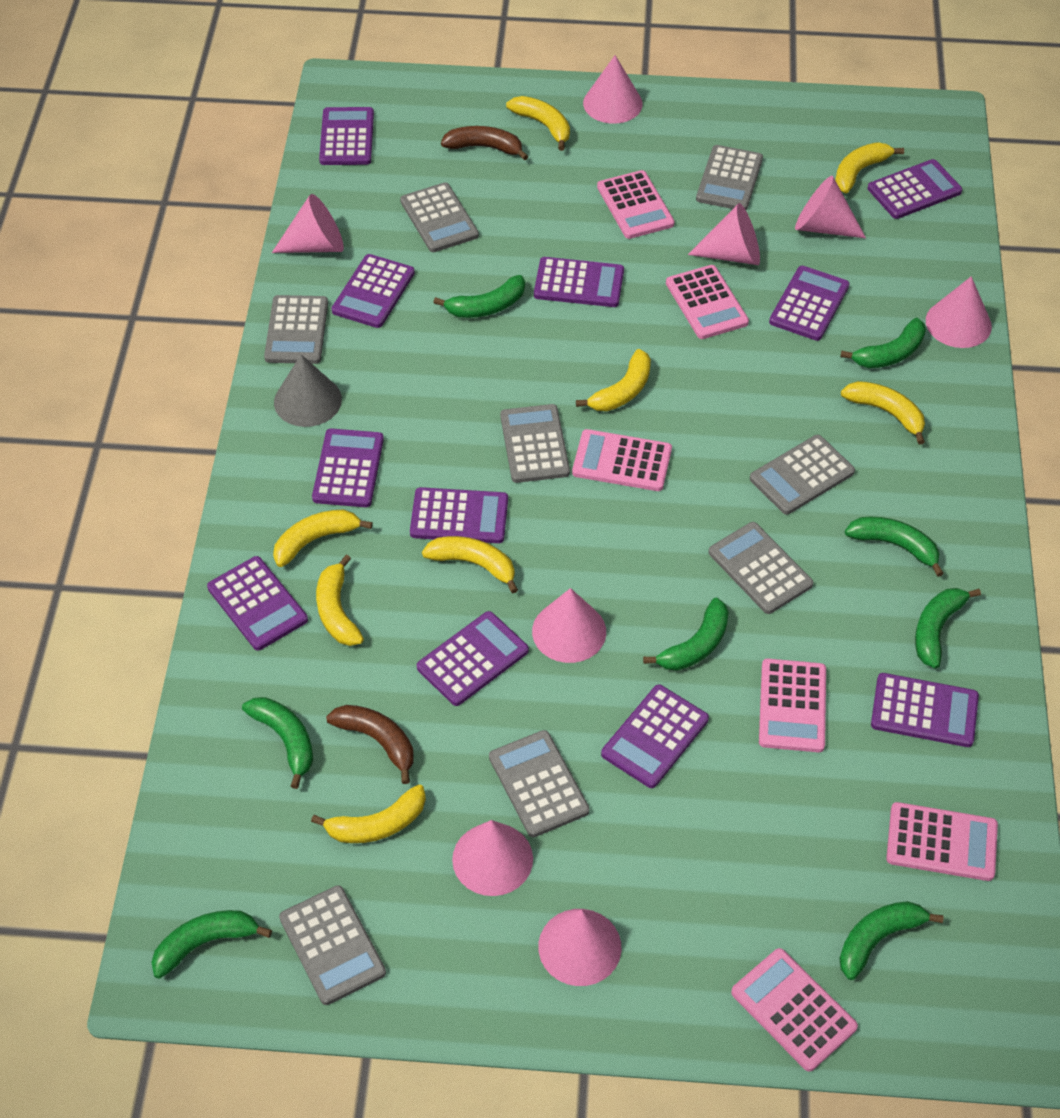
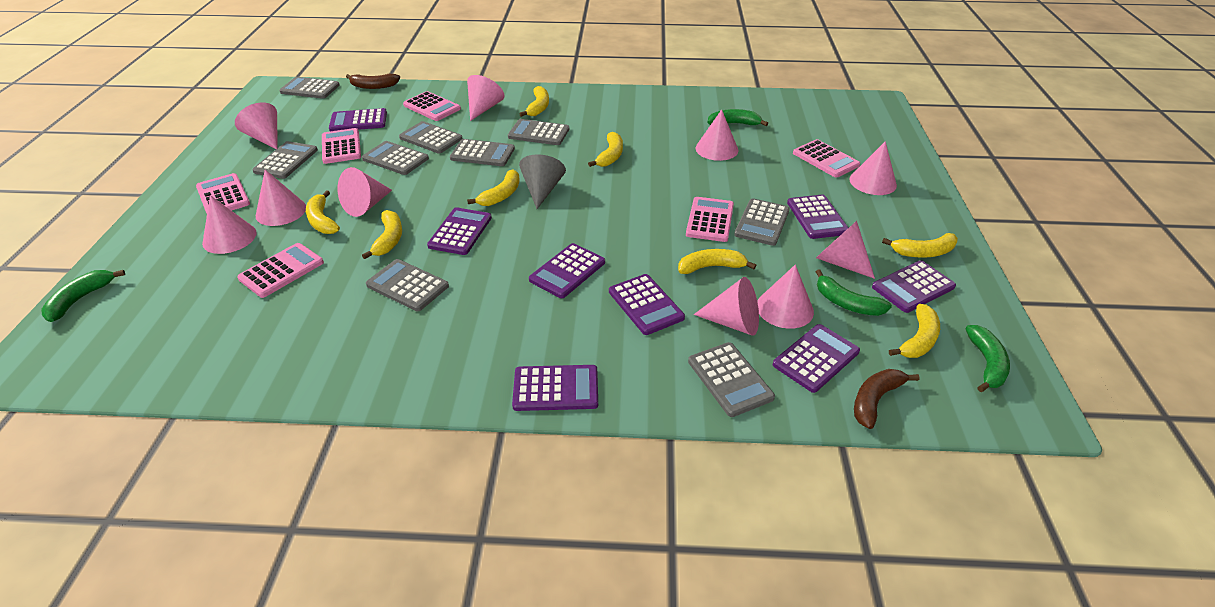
green banana: 8 -> 4
grey calculator: 8 -> 9
pink cone: 8 -> 10
purple calculator: 11 -> 8

